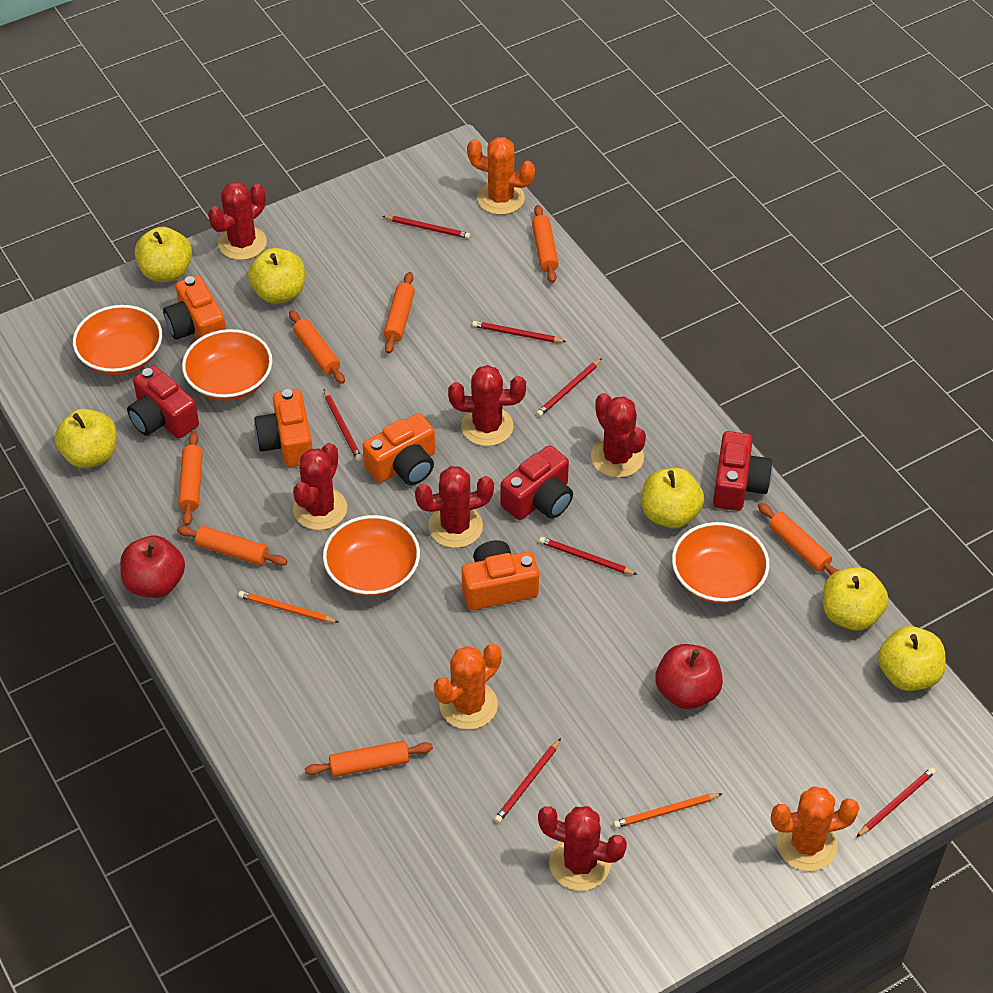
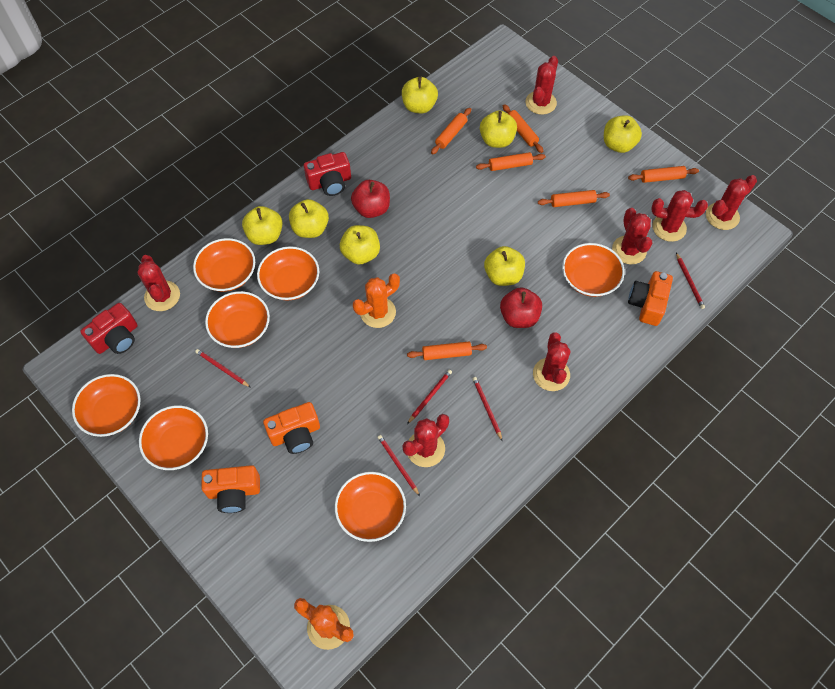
orange bowl: 4 -> 7
orange cactus: 3 -> 2
orange camera: 4 -> 3
orange pencil: 2 -> 0
orange rolling pin: 7 -> 6
red cactus: 6 -> 7
red camera: 3 -> 2
red pencil: 7 -> 5
yellow apple: 6 -> 7

